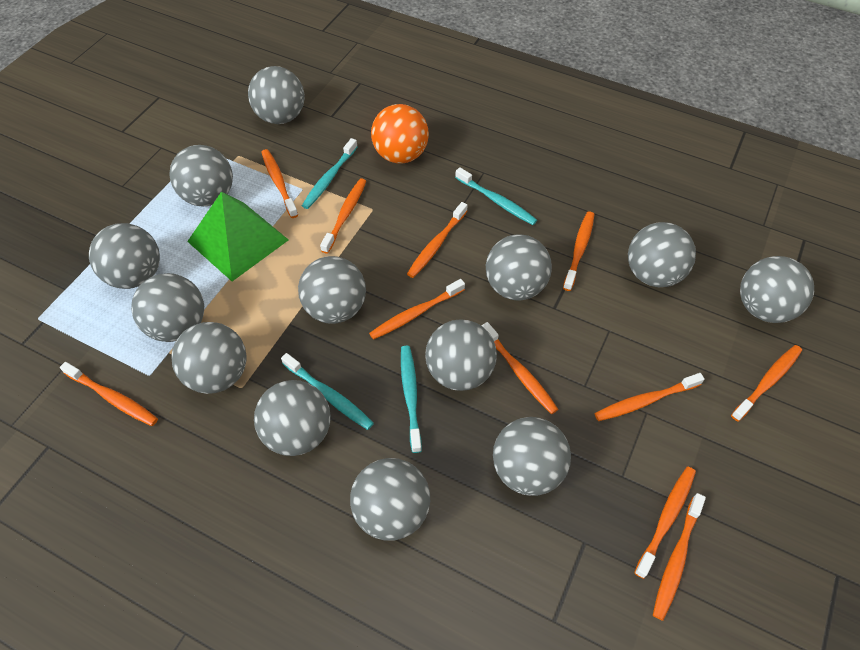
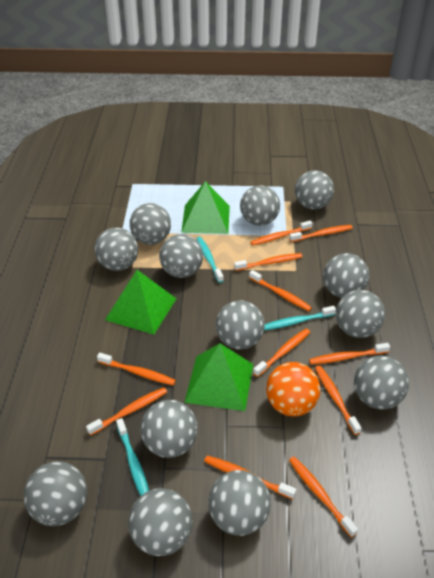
green pyramid: 1 -> 3
turquoise toothbrush: 4 -> 3

